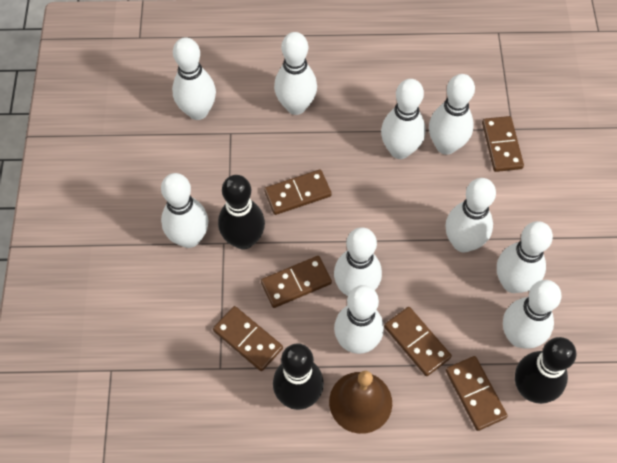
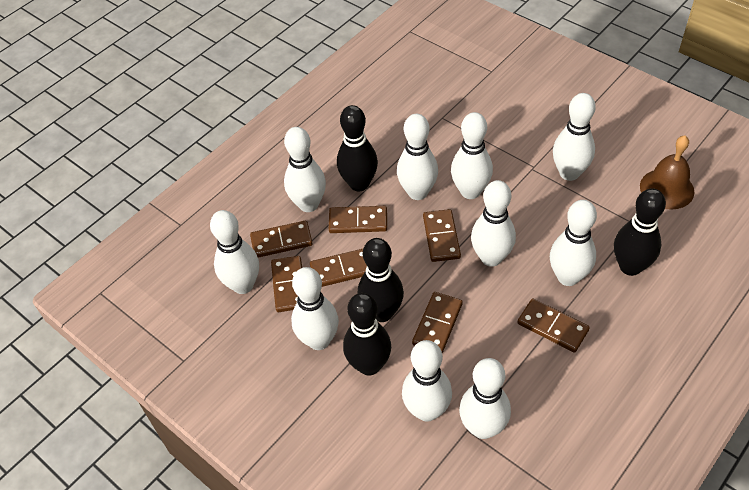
black bowling pin: 3 -> 4
brown domino: 6 -> 7

